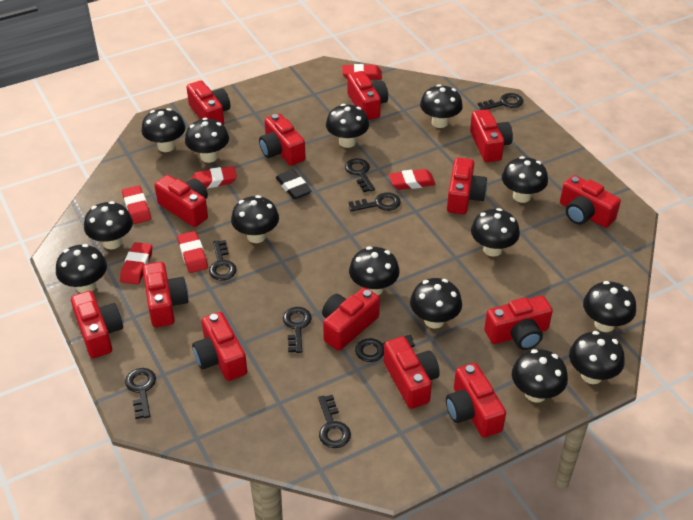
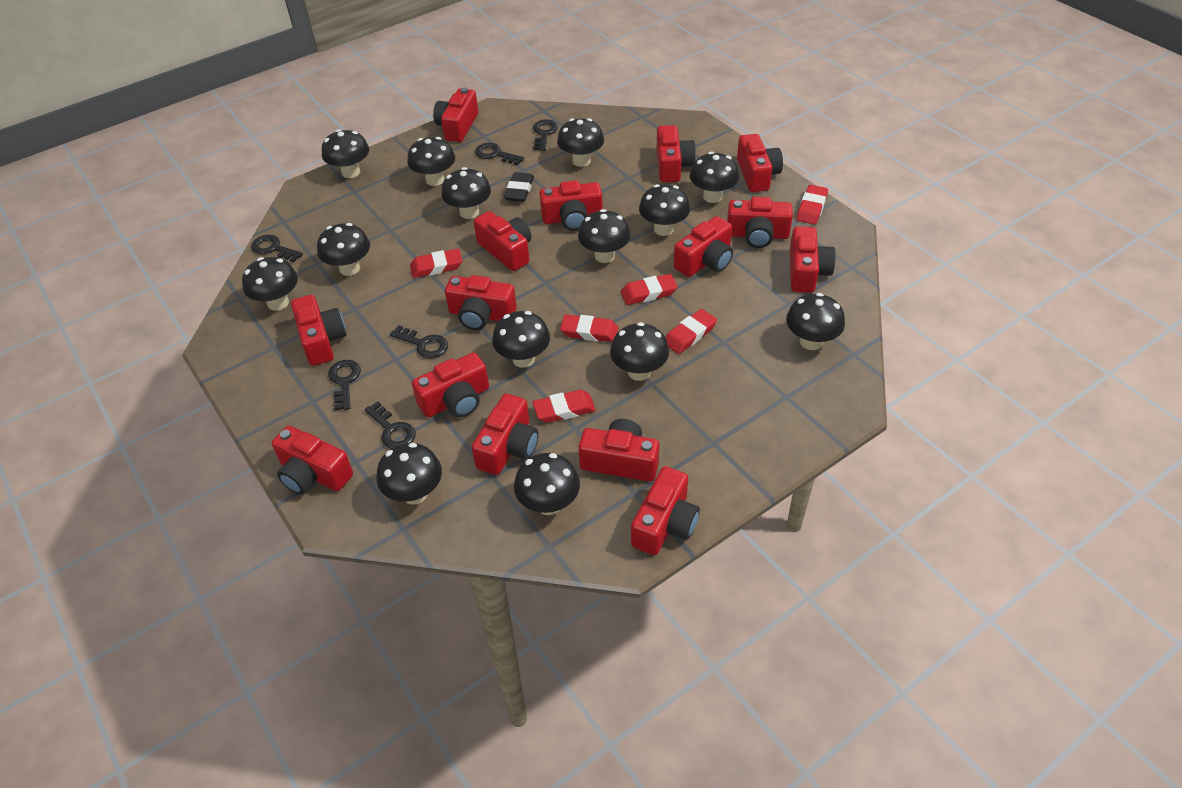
black key: 8 -> 6
red camera: 14 -> 15

